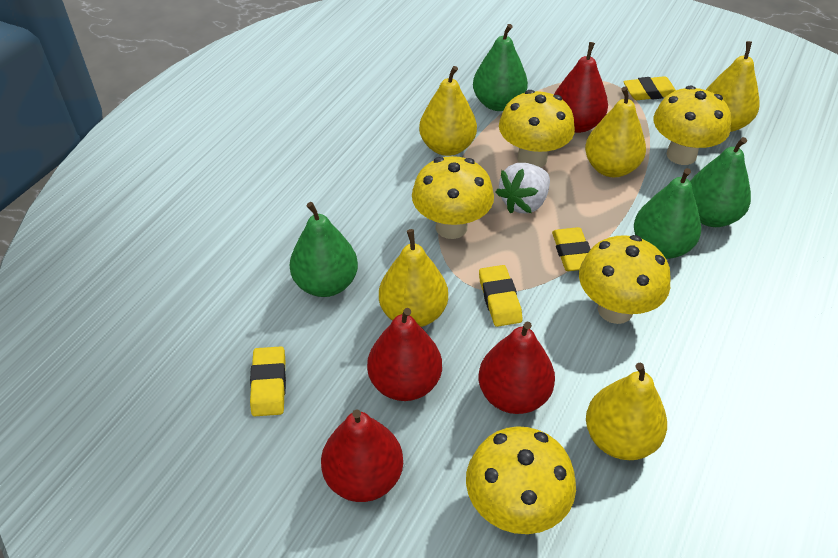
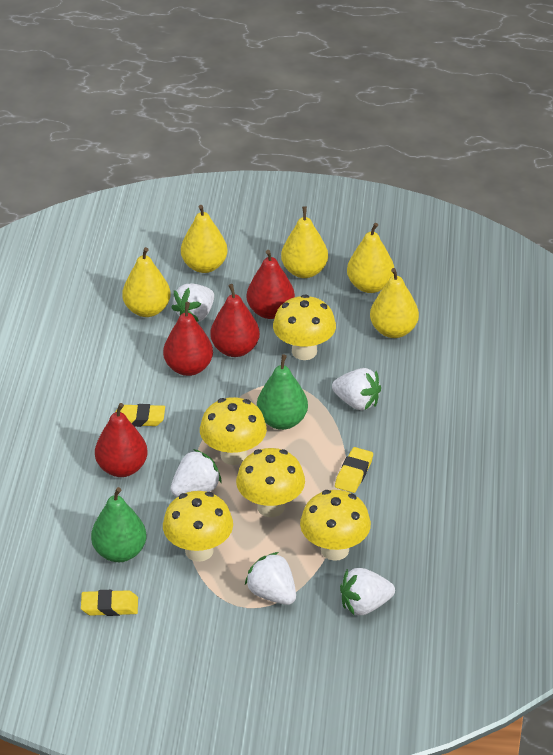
green pear: 4 -> 2
white strawberry: 1 -> 5
yellow eraser: 4 -> 3

